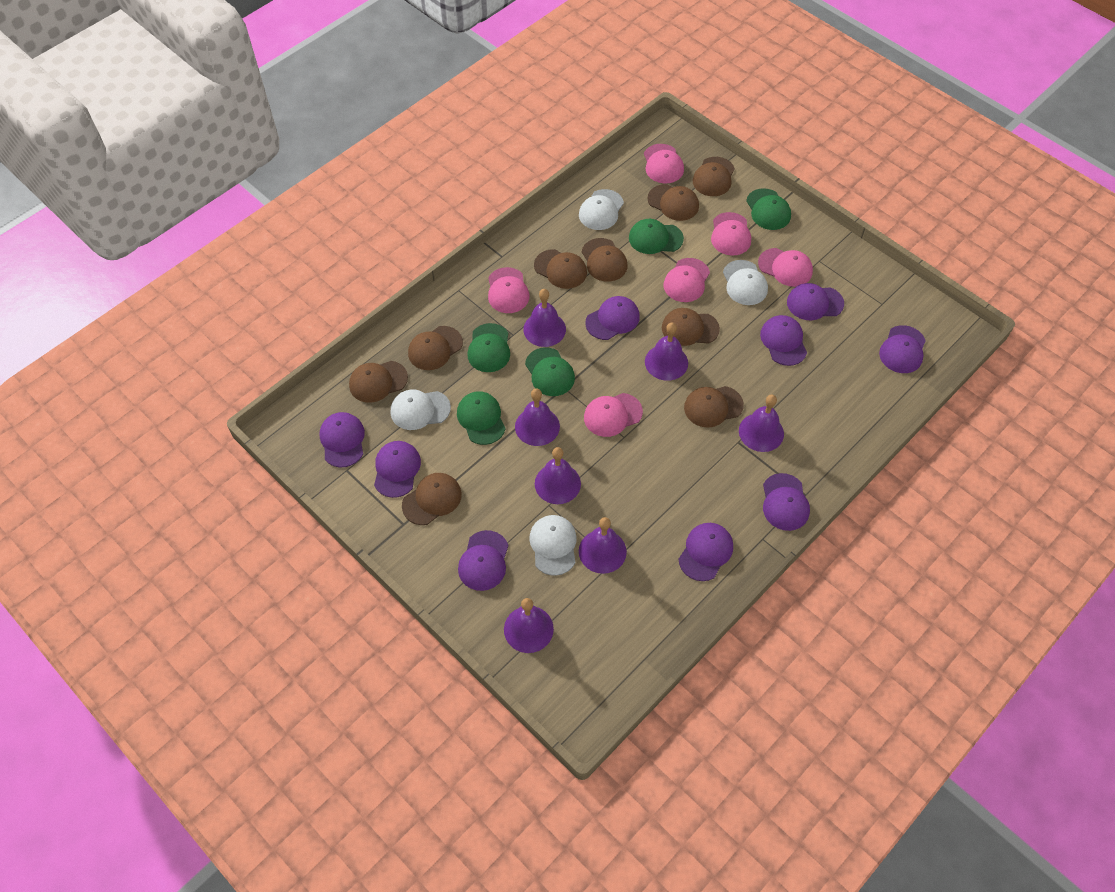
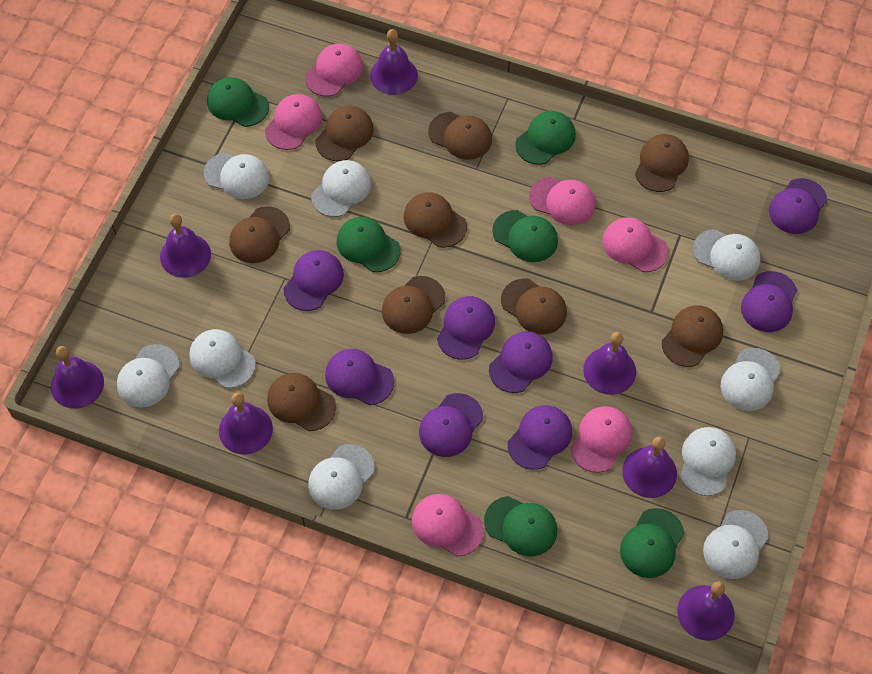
green cap: 5 -> 6
purple cap: 9 -> 8
white cap: 4 -> 9

